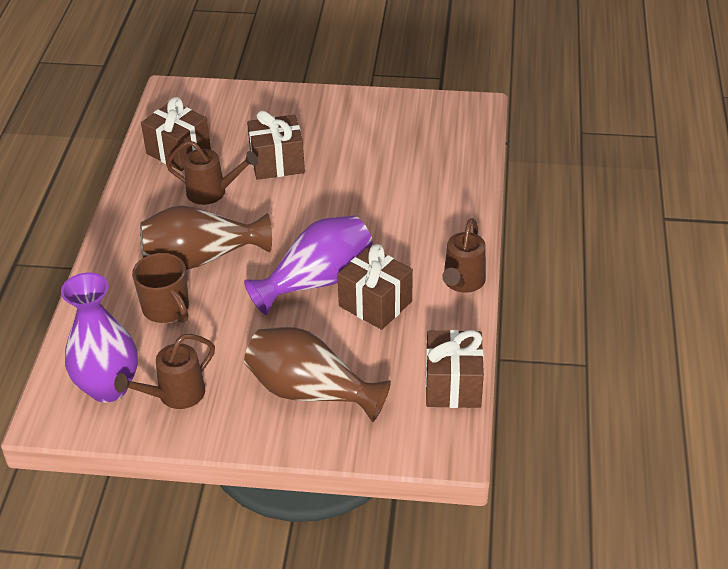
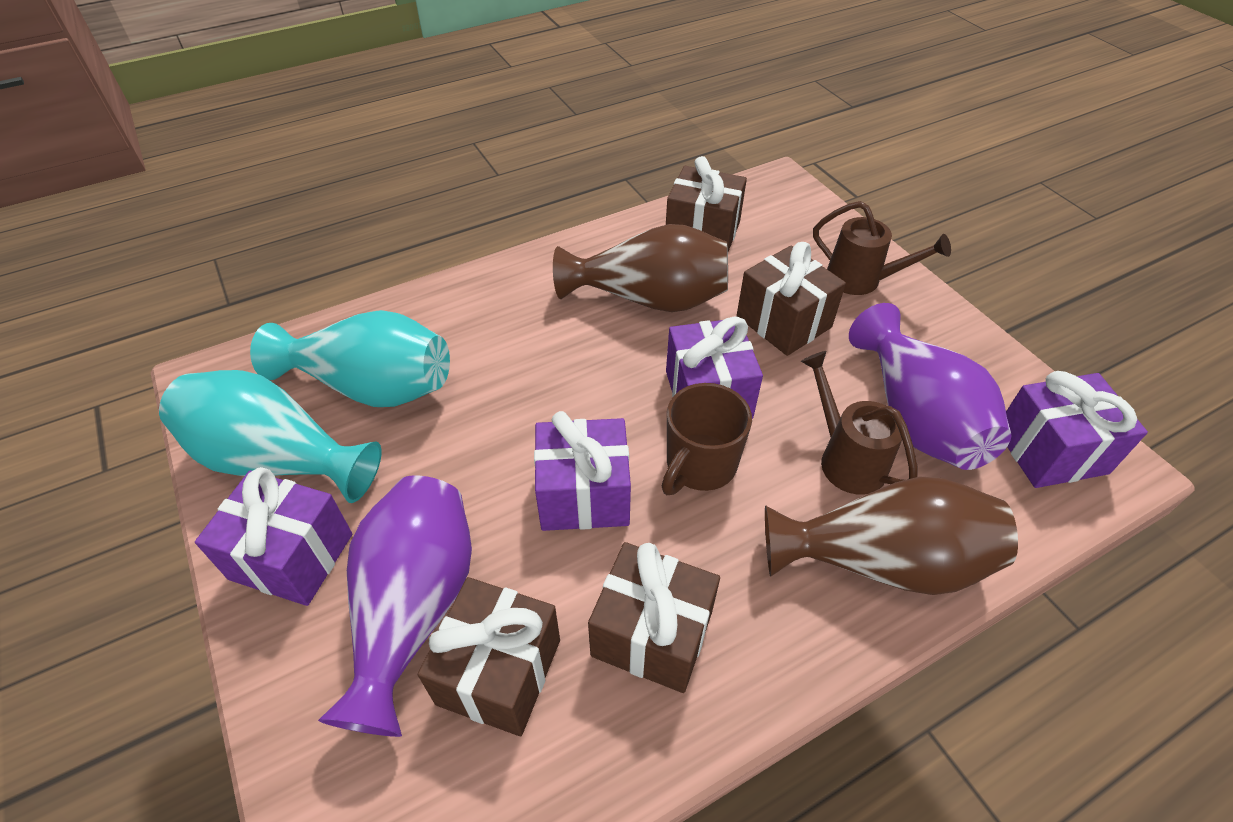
brown watering can: 3 -> 2
purple gift: 0 -> 4
turquoise vase: 0 -> 2

